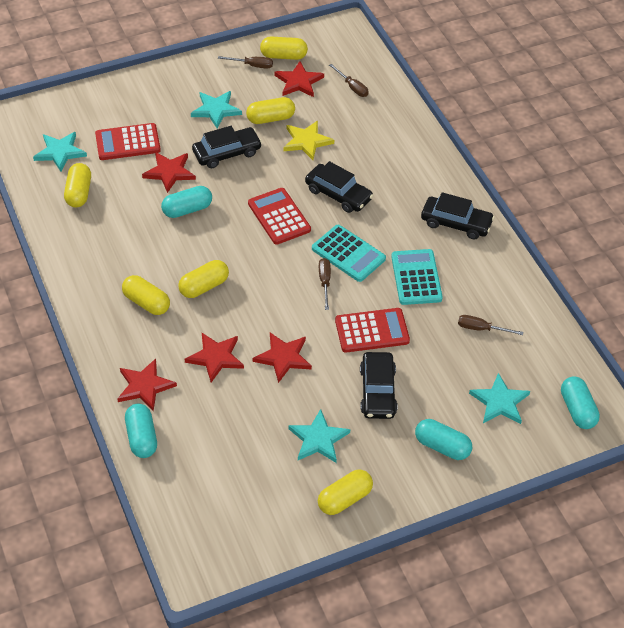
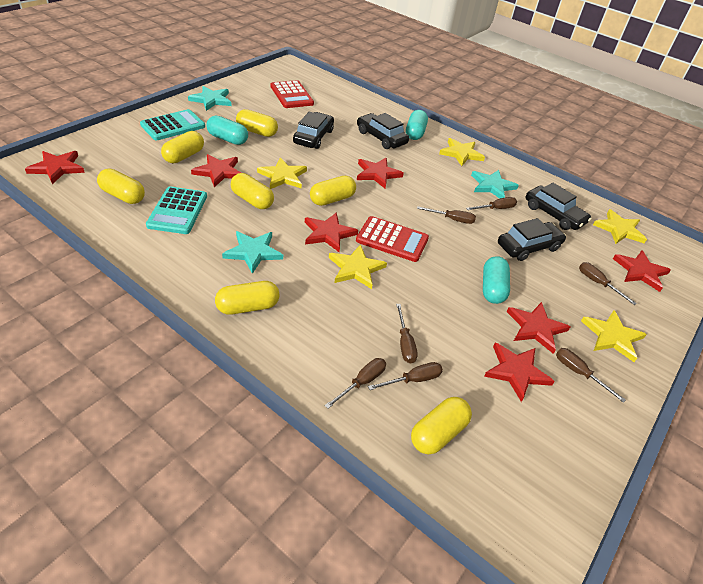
brown screwdriver: 4 -> 7
red calculator: 3 -> 2
red star: 5 -> 7
turquoise capsule: 4 -> 3
turquoise star: 4 -> 3
yellow capsule: 6 -> 7
yellow star: 1 -> 5

